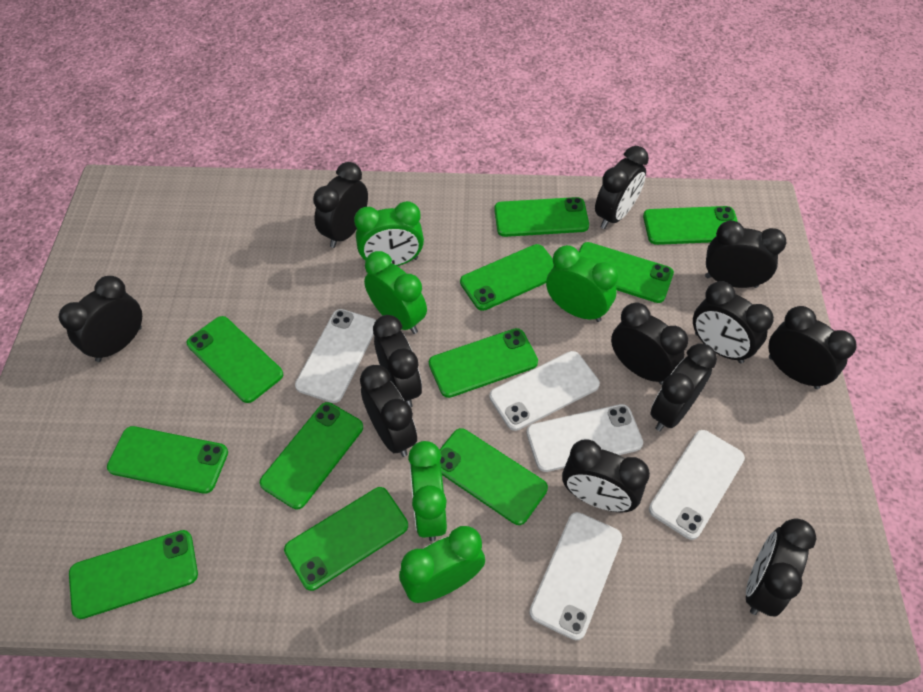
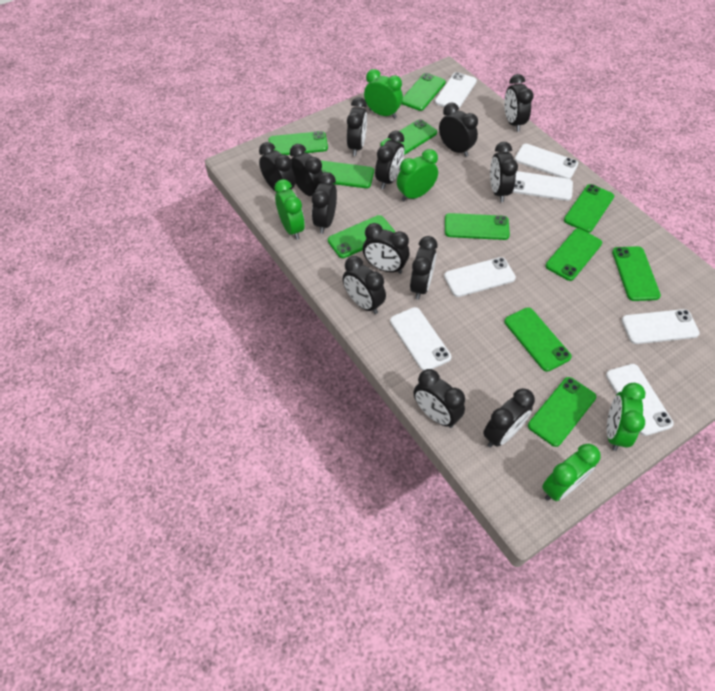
black clock: 12 -> 13
white phone: 5 -> 7

